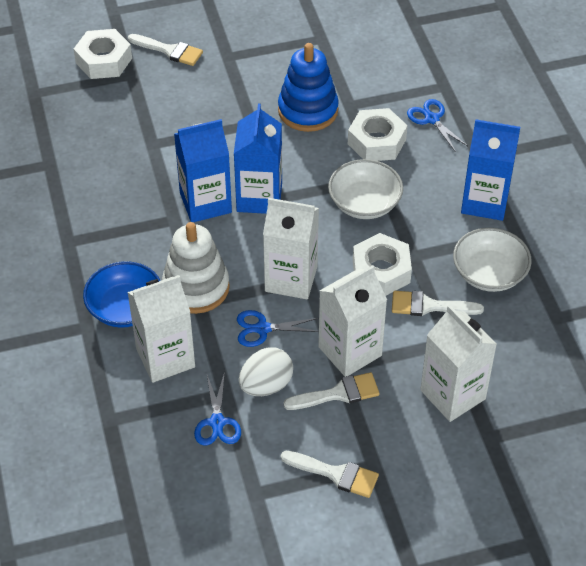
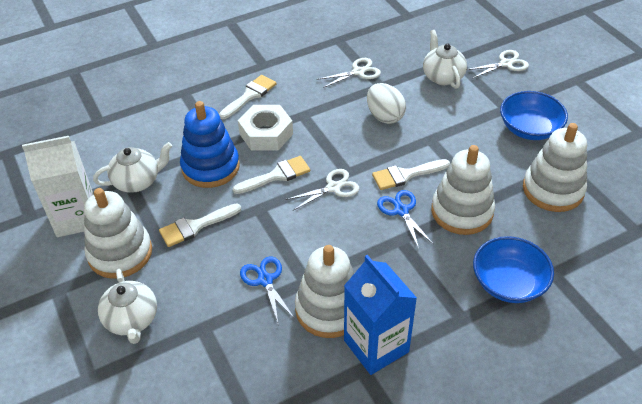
blue bowl: 1 -> 2
blue carton: 3 -> 1
blue scissors: 3 -> 2
white bowl: 2 -> 0
white carton: 4 -> 1
white nut: 3 -> 1
white scissors: 0 -> 3
white stacking toy: 1 -> 4
white teapot: 0 -> 3

